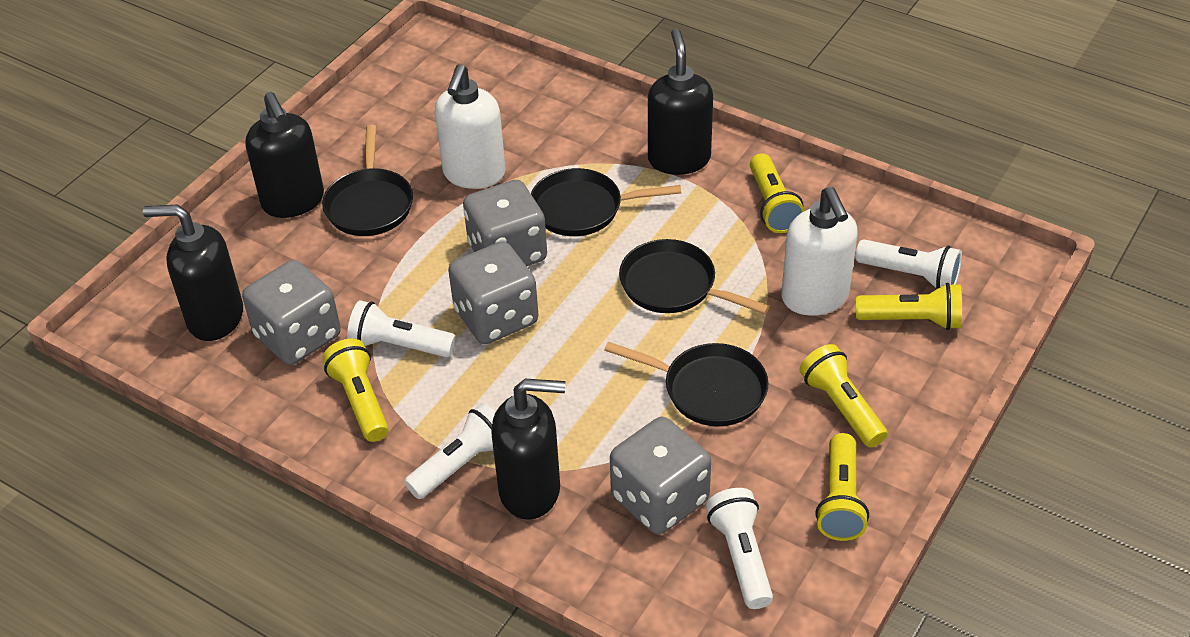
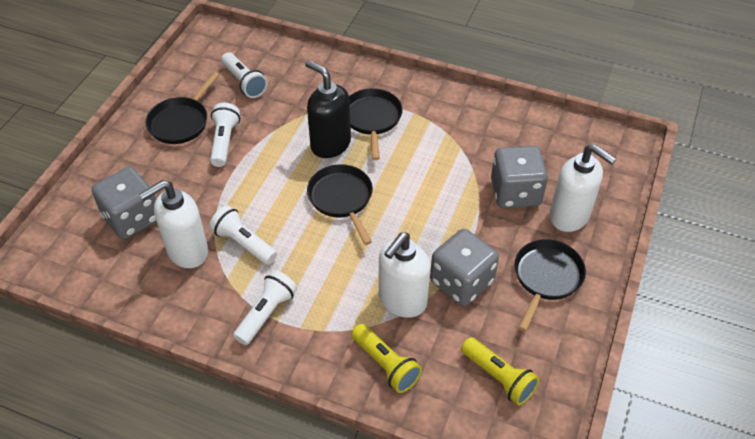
black soap dispenser: 4 -> 1
grey dice: 4 -> 3
white soap dispenser: 2 -> 3
yellow flashlight: 5 -> 2

